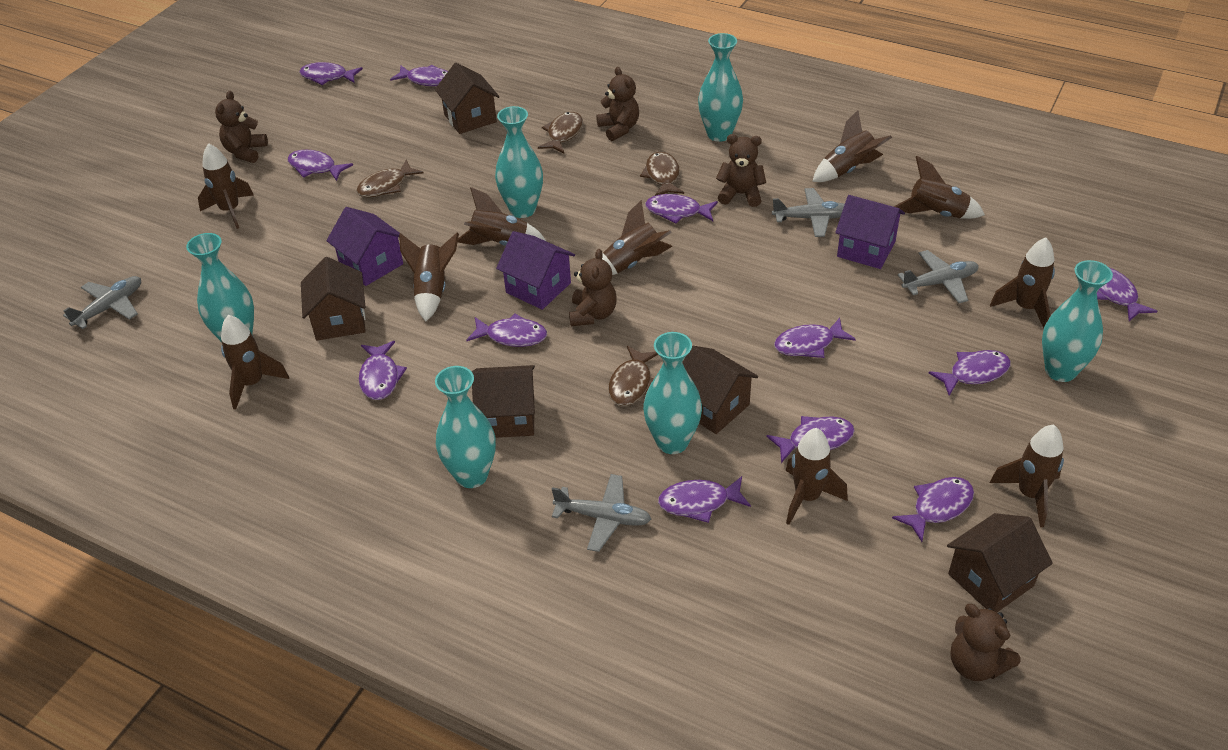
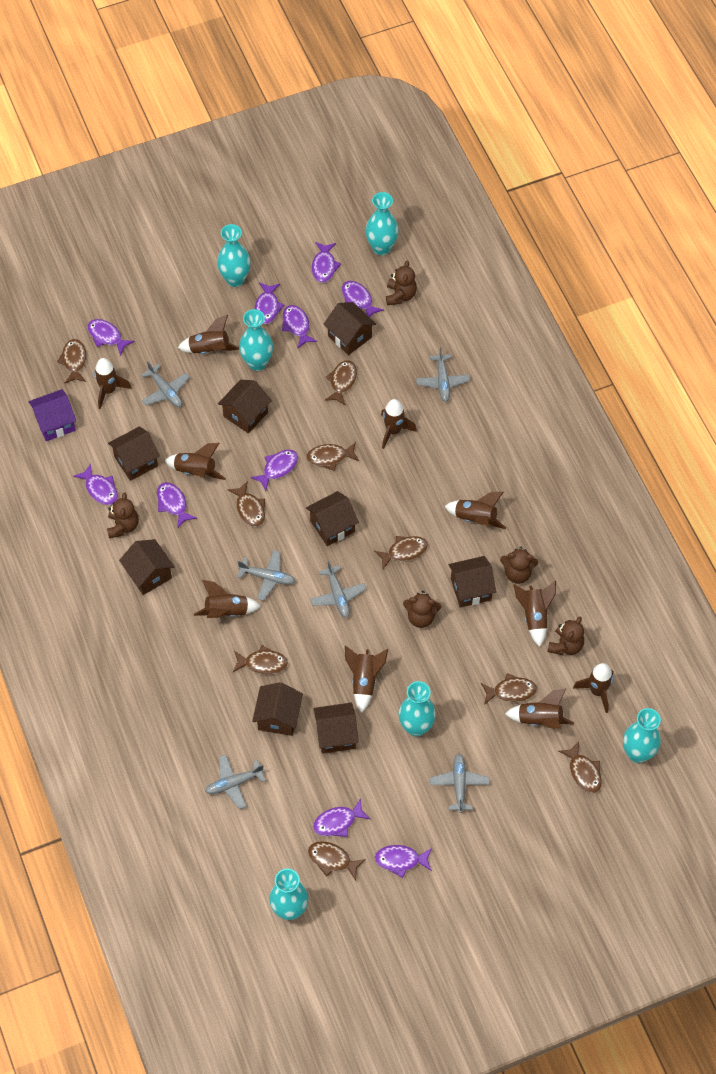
brown fish: 4 -> 9
brown house: 5 -> 8
grey plane: 4 -> 6
purple fish: 12 -> 10
purple house: 3 -> 1

